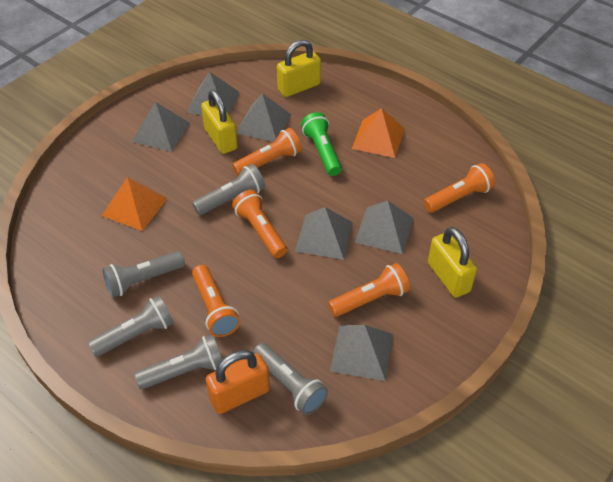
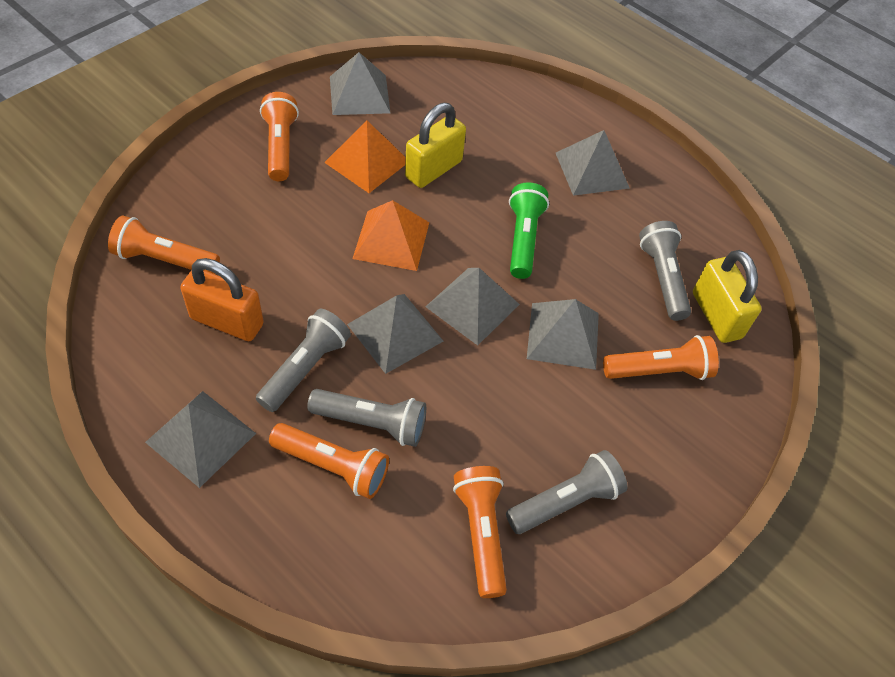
grey flashlight: 5 -> 4
yellow padlock: 3 -> 2

